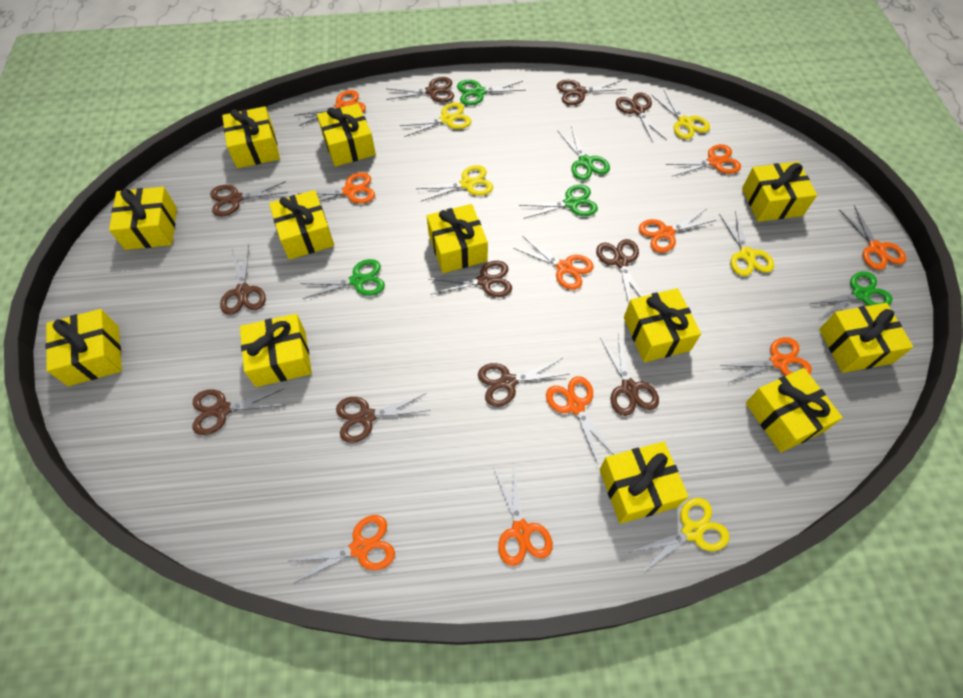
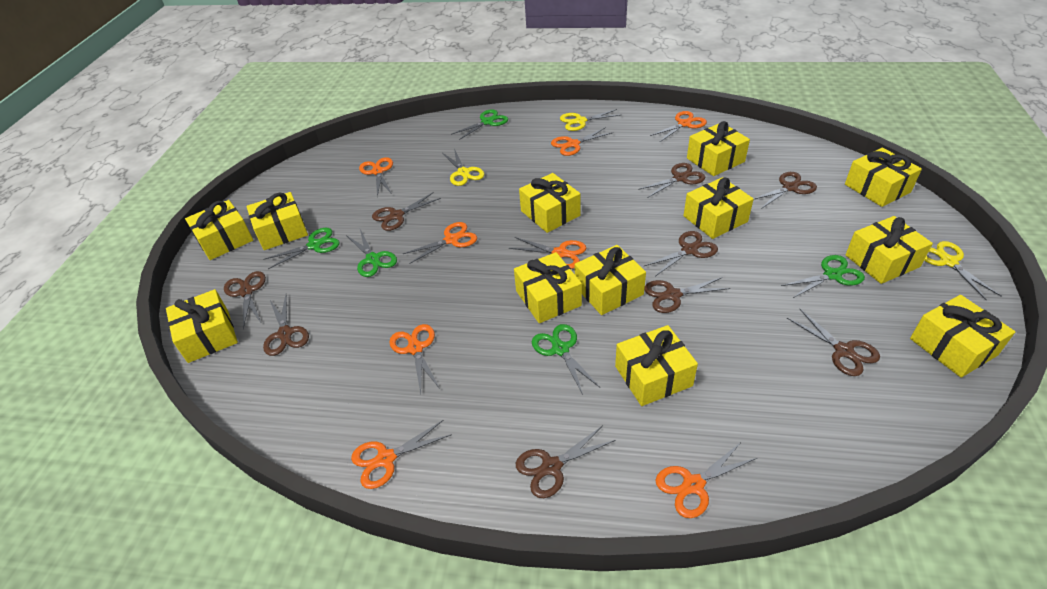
brown scissors: 11 -> 9
orange scissors: 10 -> 8
yellow scissors: 5 -> 3

